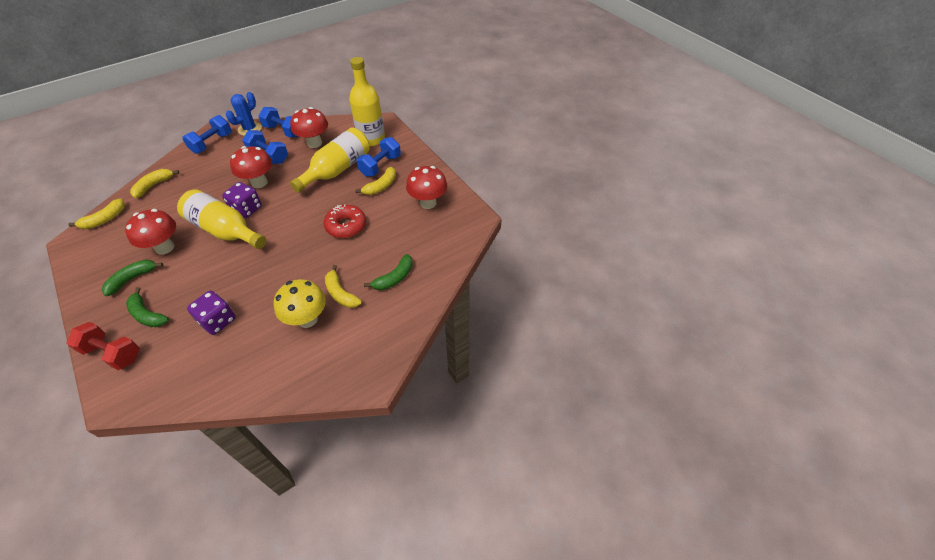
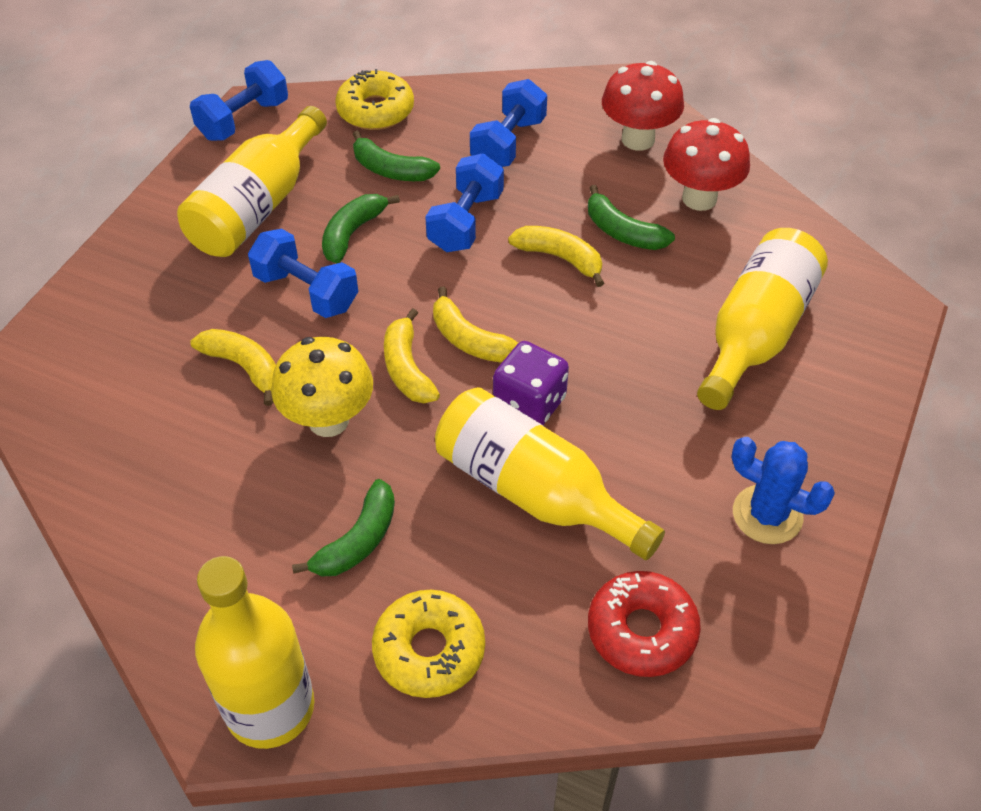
green banana: 3 -> 4
purple dice: 2 -> 1
red dumbbell: 1 -> 0
red mushroom: 4 -> 2
yellow bottle: 3 -> 4
yellow donut: 0 -> 2

